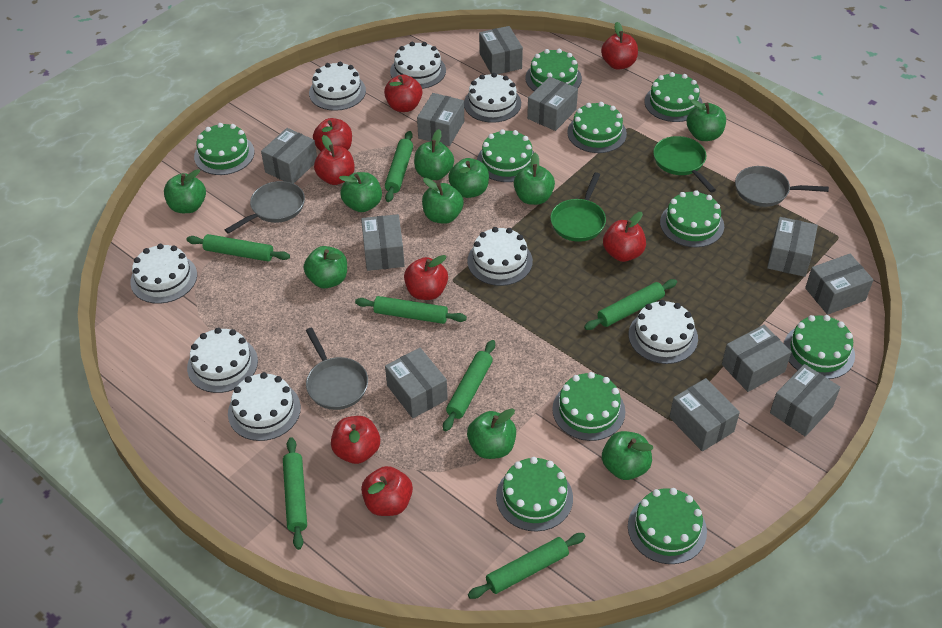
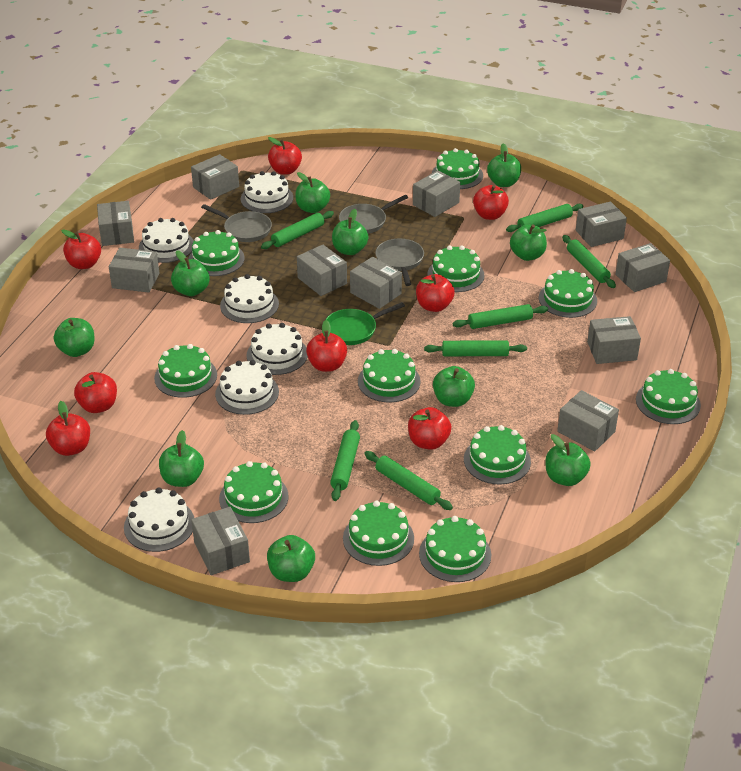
green cake: 10 -> 11
green pan: 2 -> 1
white cake: 8 -> 6

